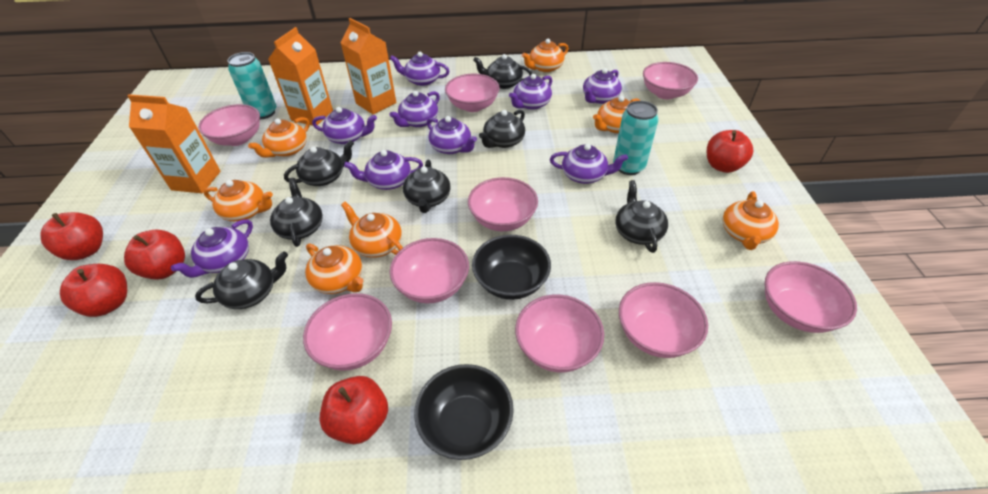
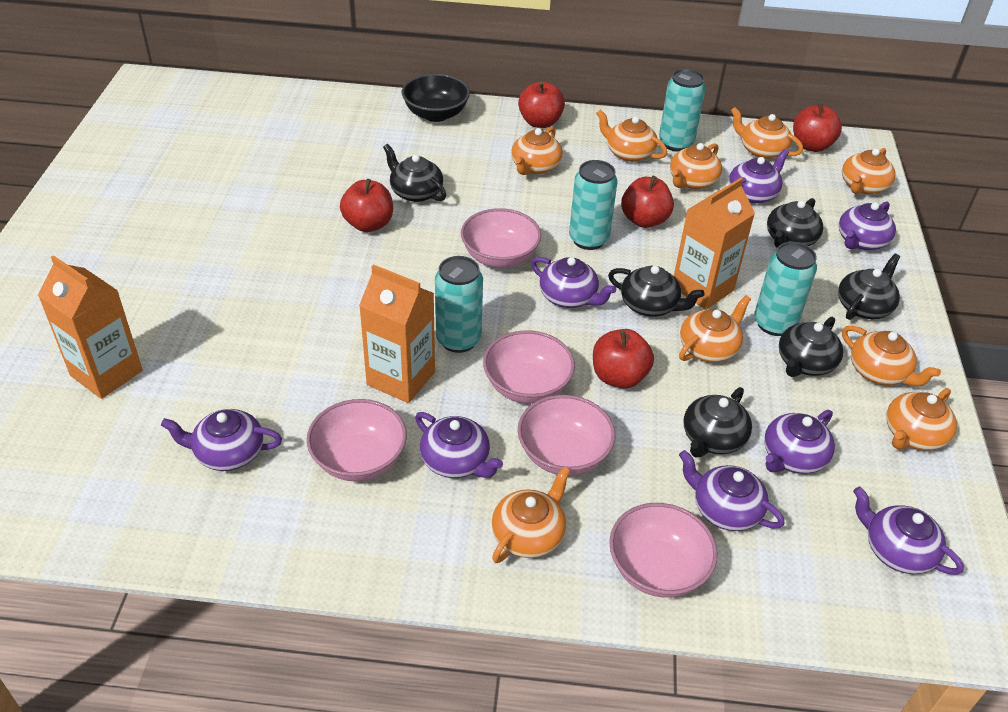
black bowl: 2 -> 1
black teapot: 7 -> 6
orange teapot: 7 -> 9
pink bowl: 9 -> 5
purple teapot: 9 -> 8
turquoise can: 2 -> 4

